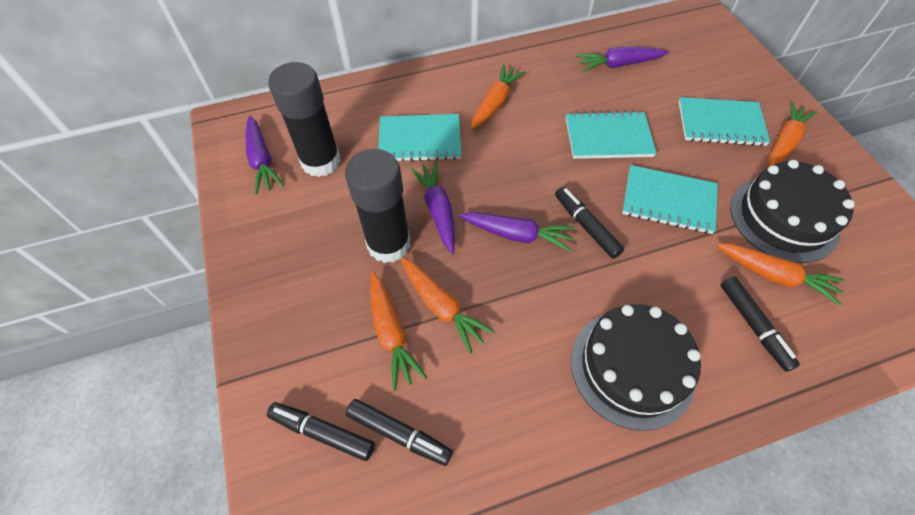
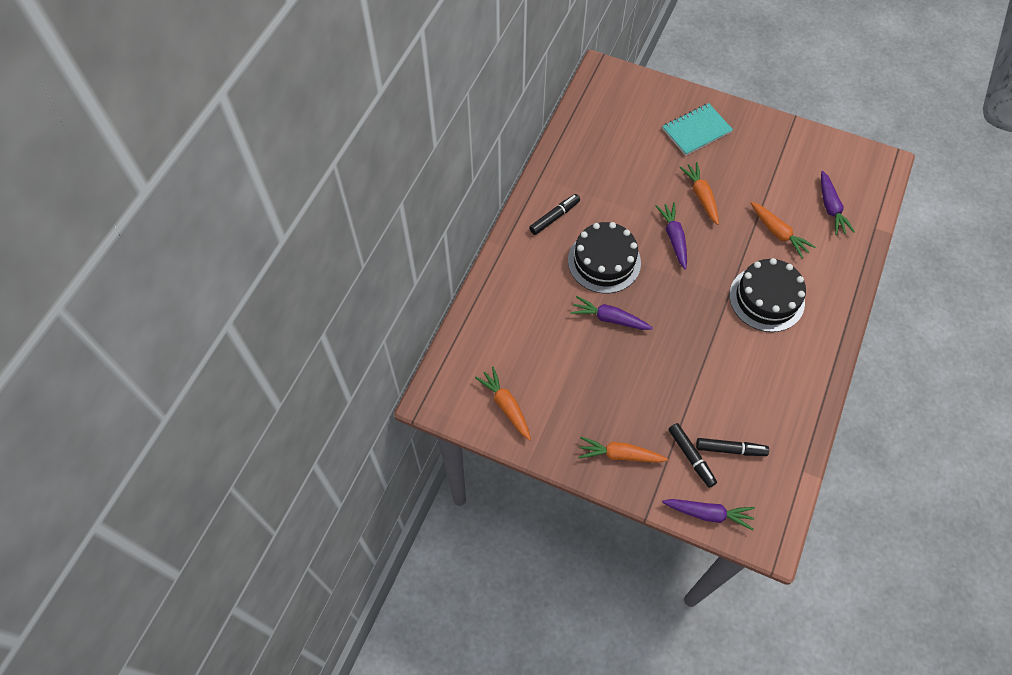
black glue stick: 2 -> 0
black marker: 4 -> 3
orange carrot: 5 -> 4
turquoise notebook: 4 -> 1

